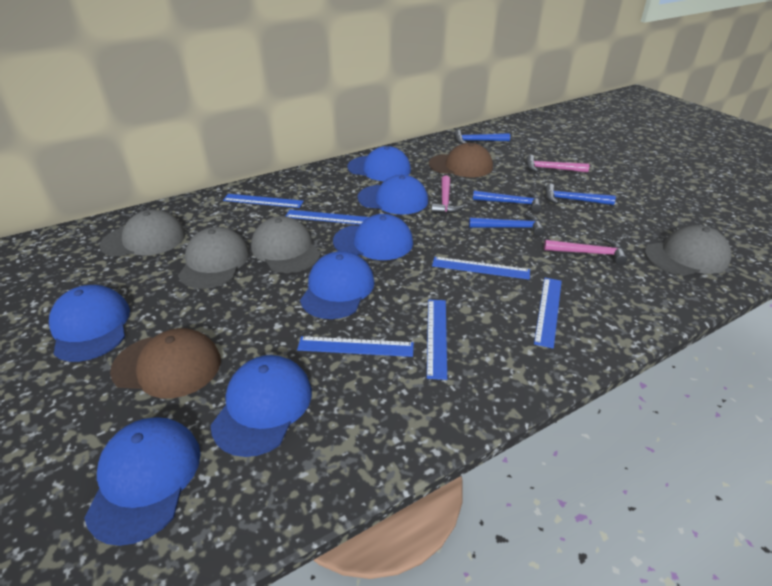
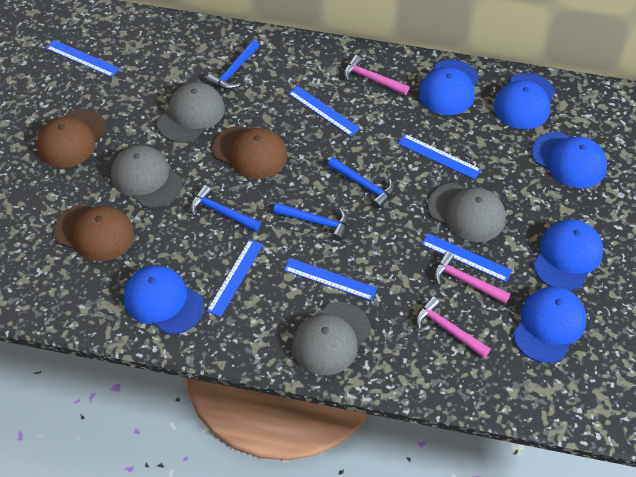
blue cap: 7 -> 6
brown cap: 2 -> 3

